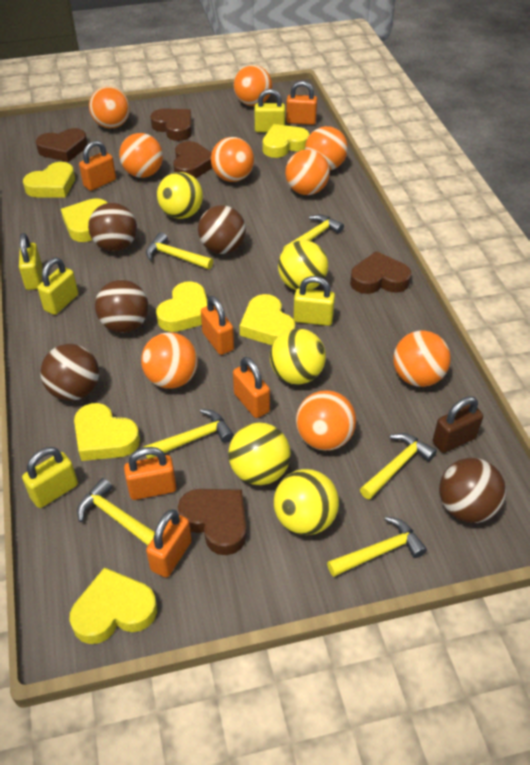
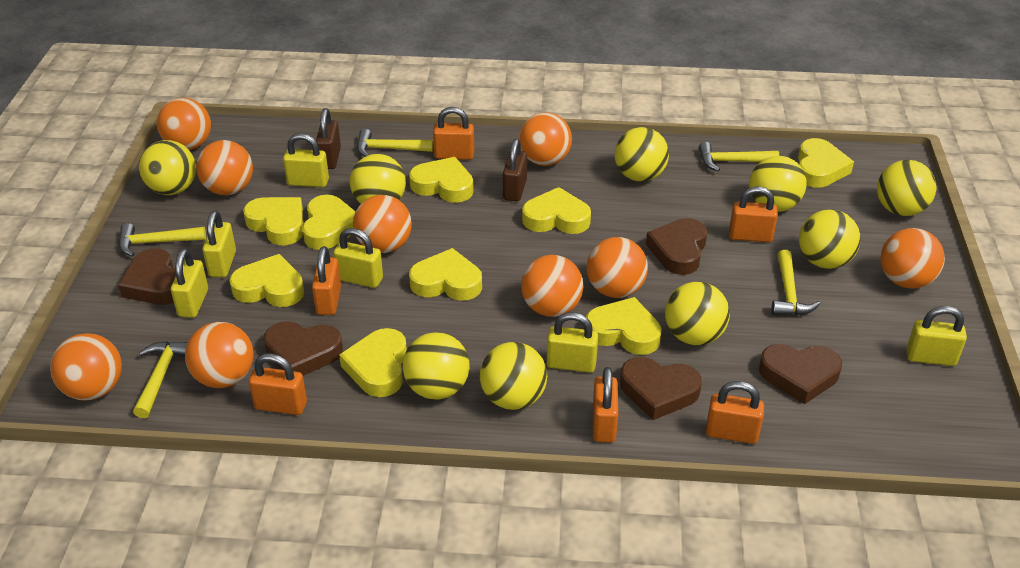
brown ball: 5 -> 0
brown padlock: 1 -> 2
yellow ball: 5 -> 9
yellow hammer: 6 -> 5
yellow heart: 7 -> 9
yellow padlock: 5 -> 6

